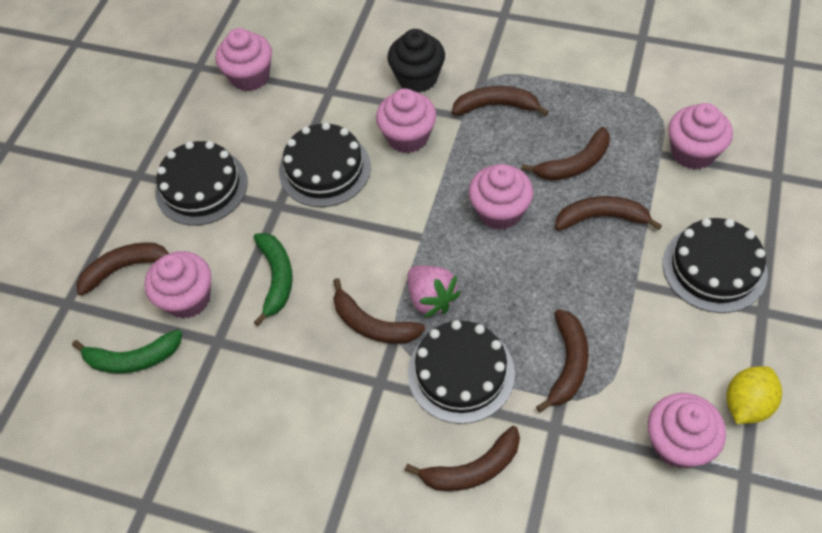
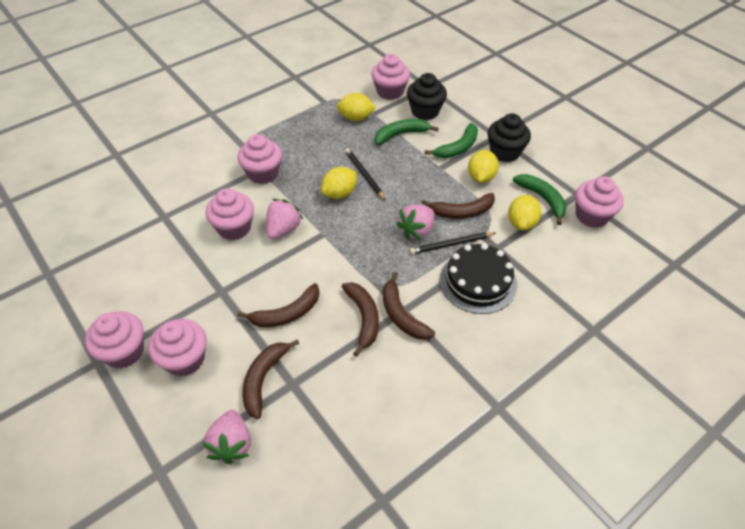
black cake: 4 -> 1
black cupcake: 1 -> 2
black pencil: 0 -> 2
brown banana: 7 -> 5
green banana: 2 -> 3
pink strawberry: 1 -> 3
yellow lemon: 1 -> 4

